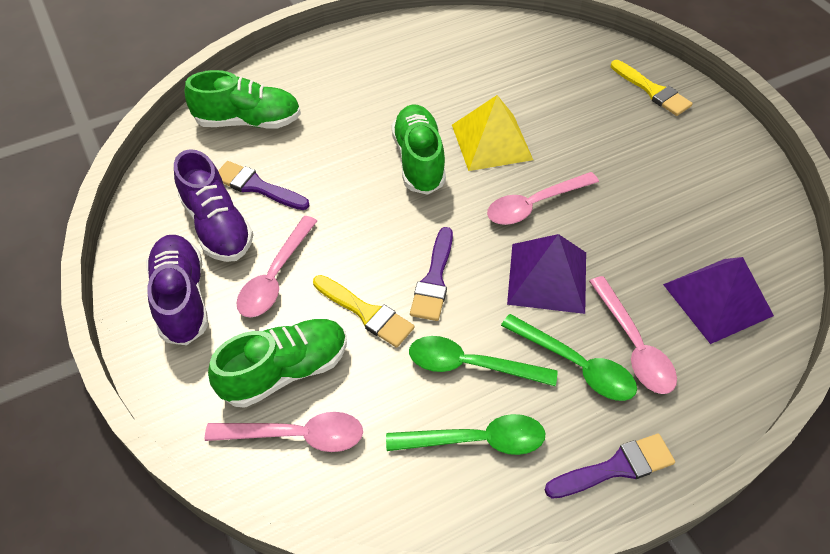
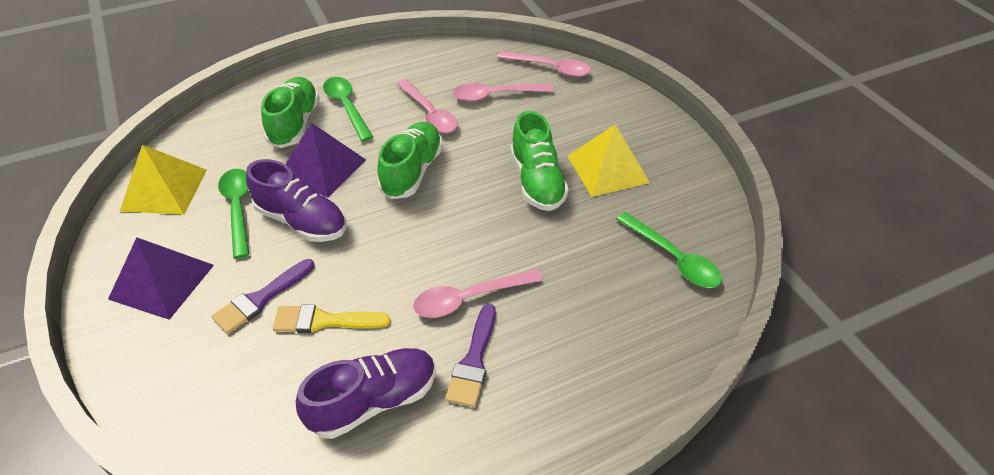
purple brush: 3 -> 2
yellow brush: 2 -> 1
yellow pyramid: 1 -> 2

